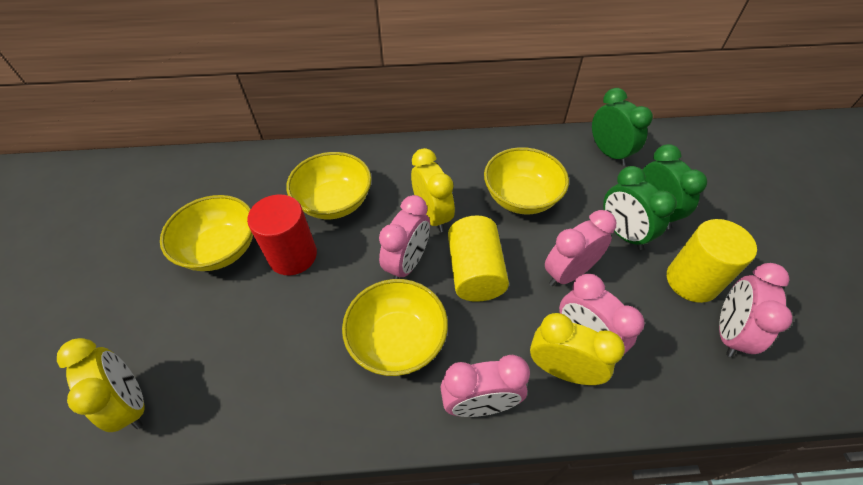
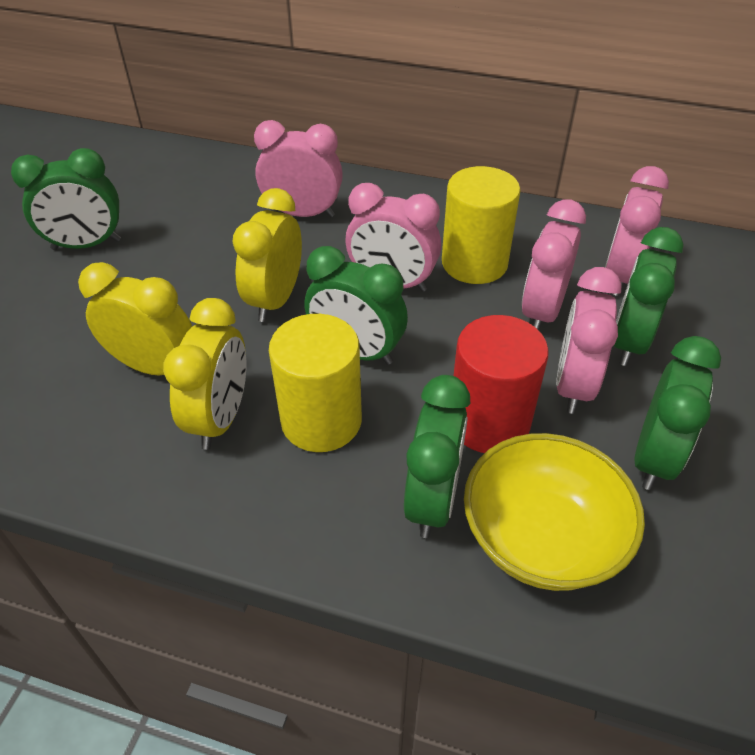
green clock: 3 -> 5
yellow bowl: 4 -> 1

